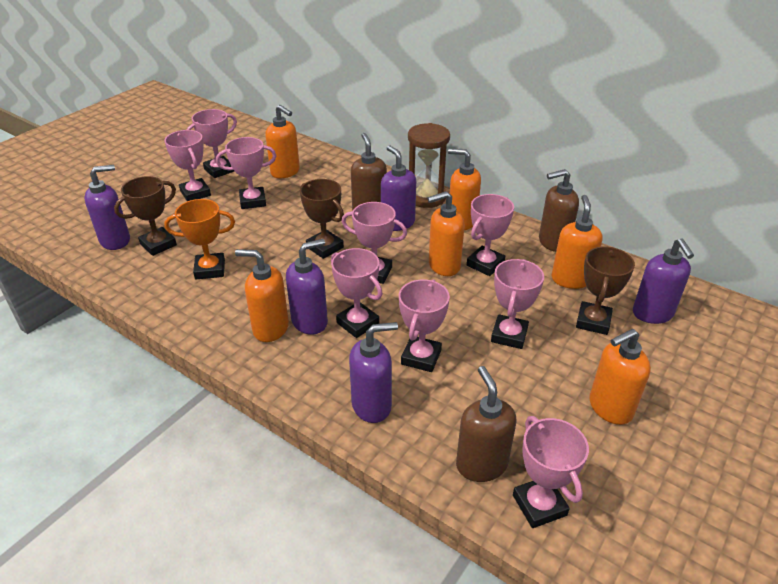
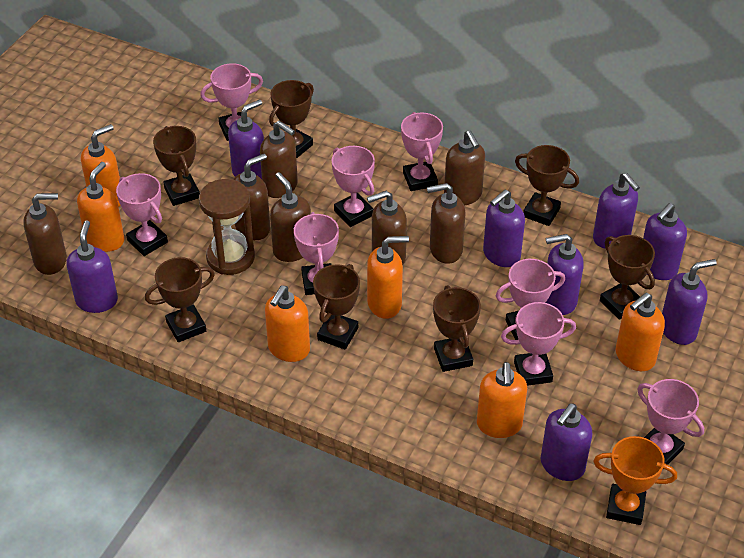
brown soap dispenser: 3 -> 7
brown trophy: 3 -> 7
pink trophy: 9 -> 8
purple soap dispenser: 5 -> 8

